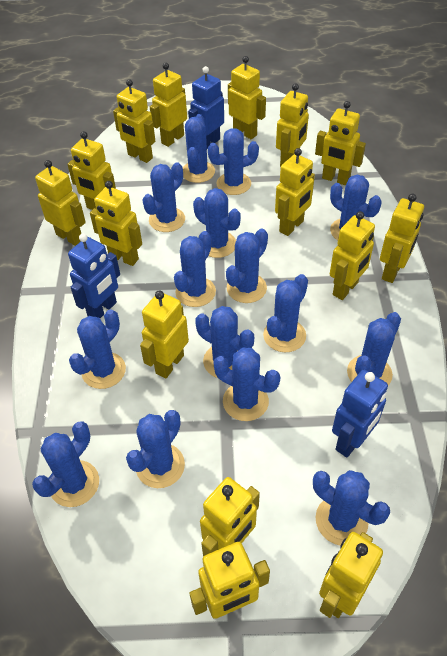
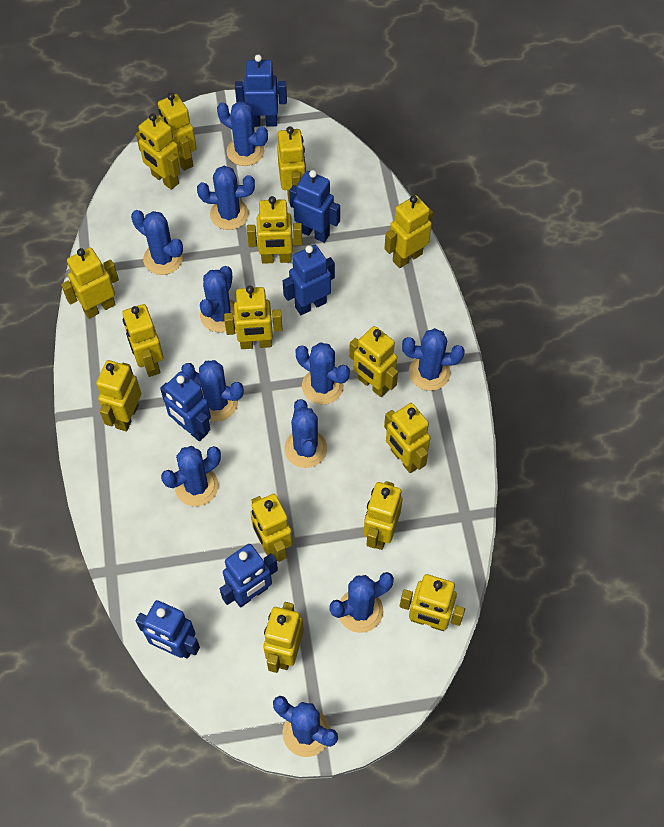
blue cactus: 15 -> 11
blue robot: 3 -> 6

